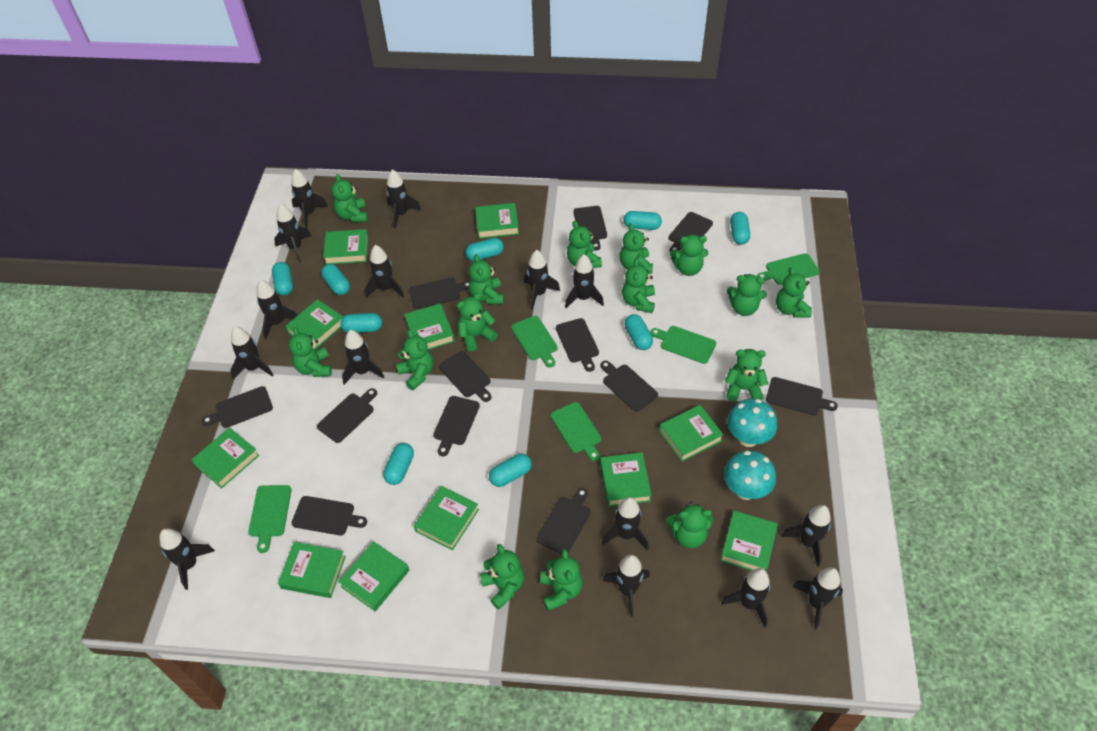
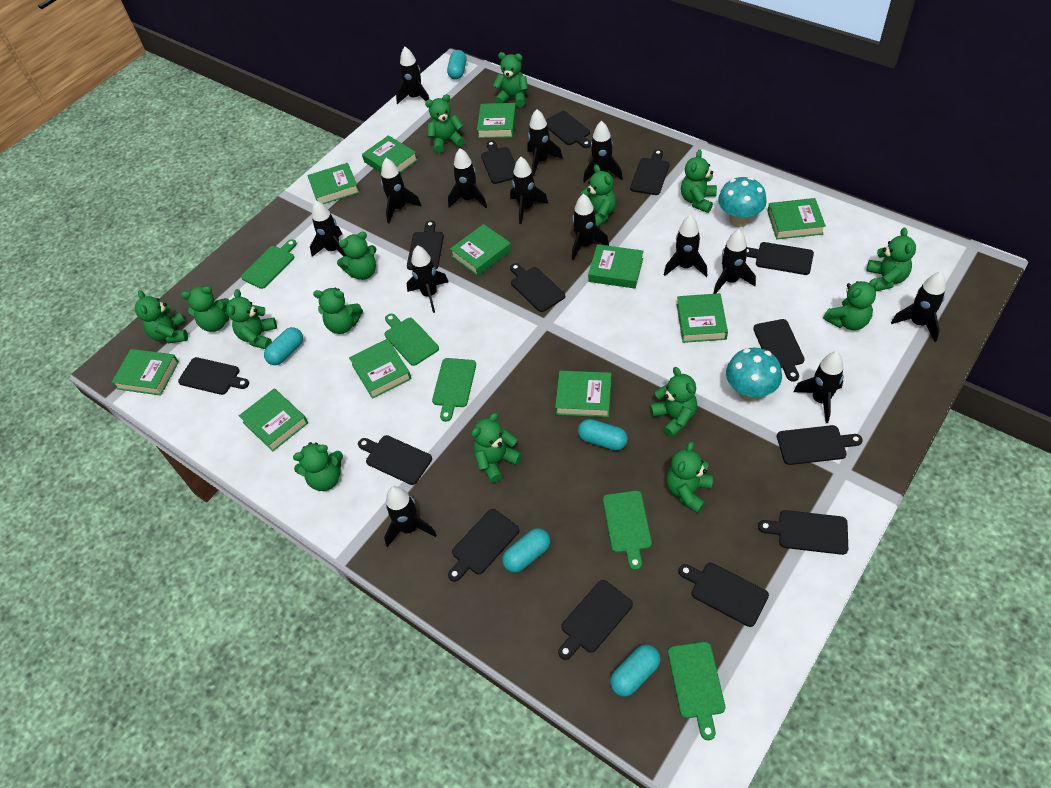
black cutting board: 12 -> 14
black rocket: 15 -> 14
turquoise capsule: 9 -> 5

